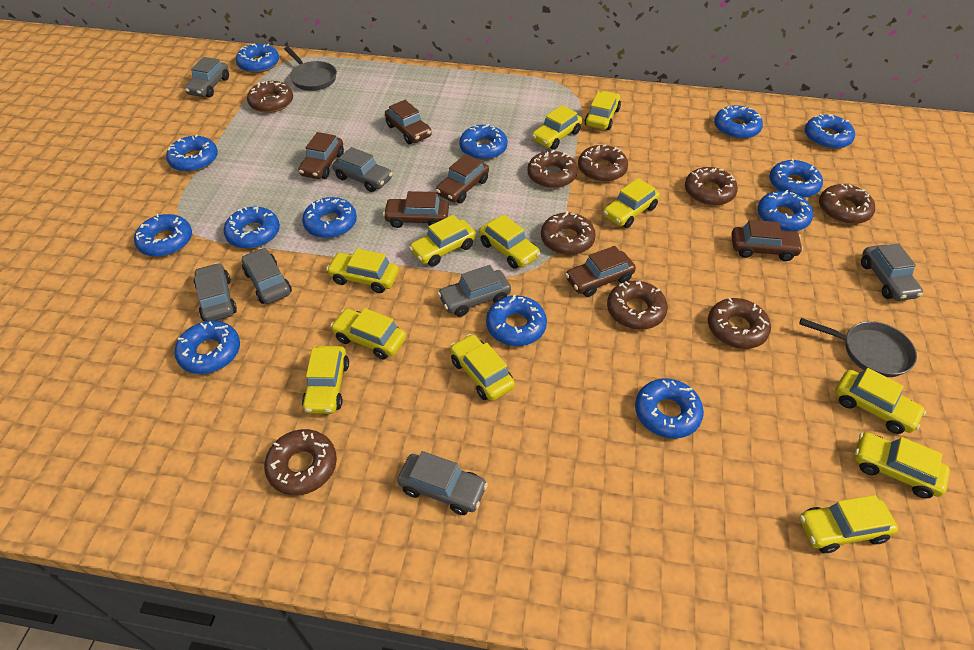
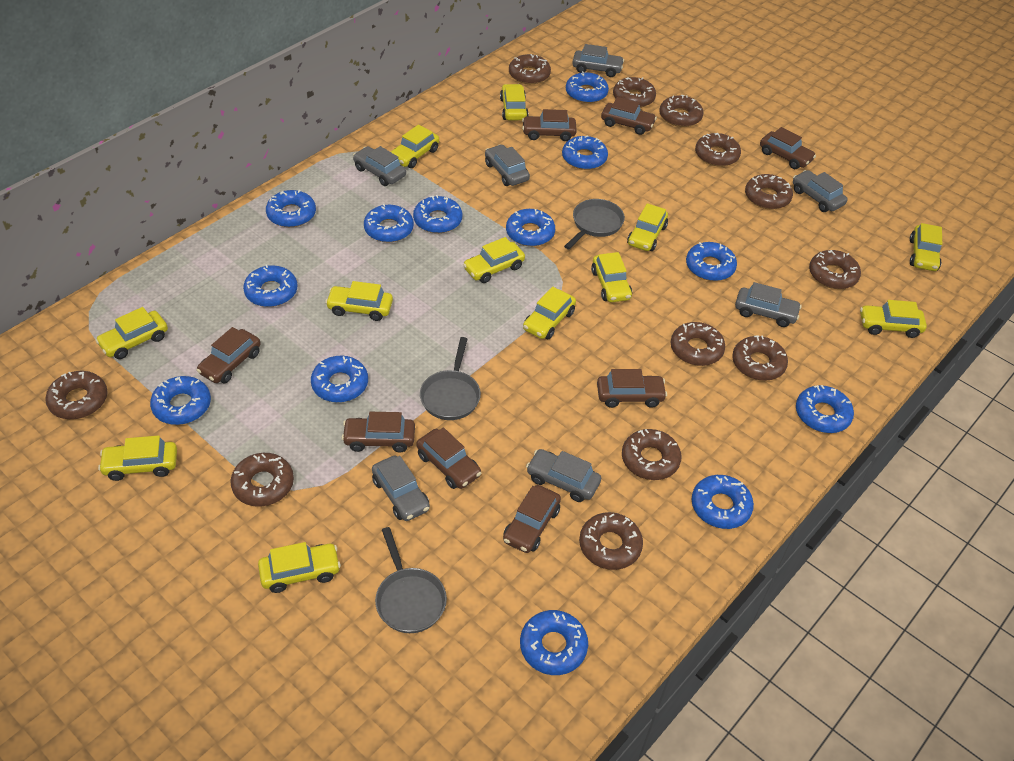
brown car: 6 -> 8
brown donut: 9 -> 12
grey pan: 2 -> 3

